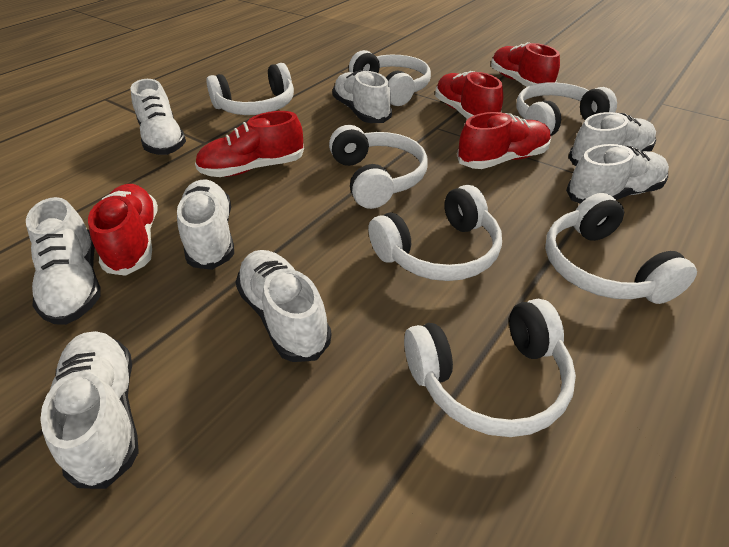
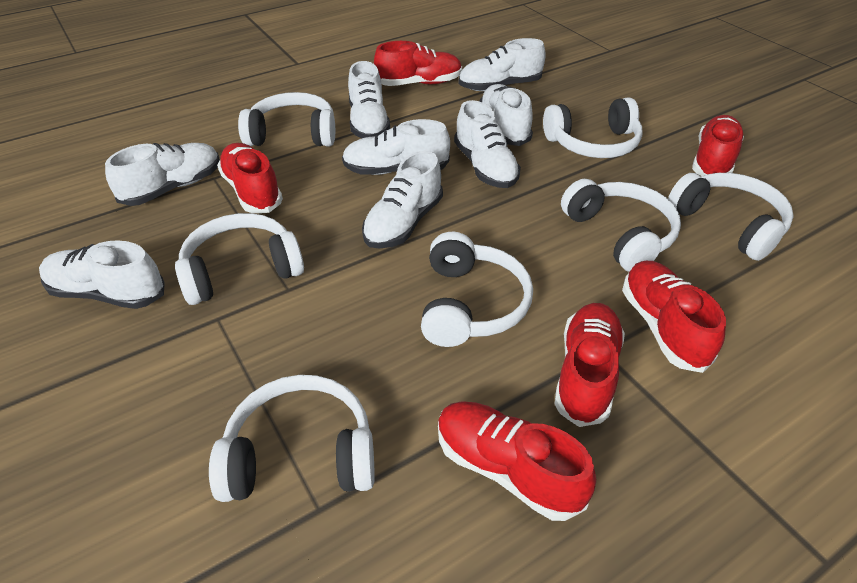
red shoe: 5 -> 6

